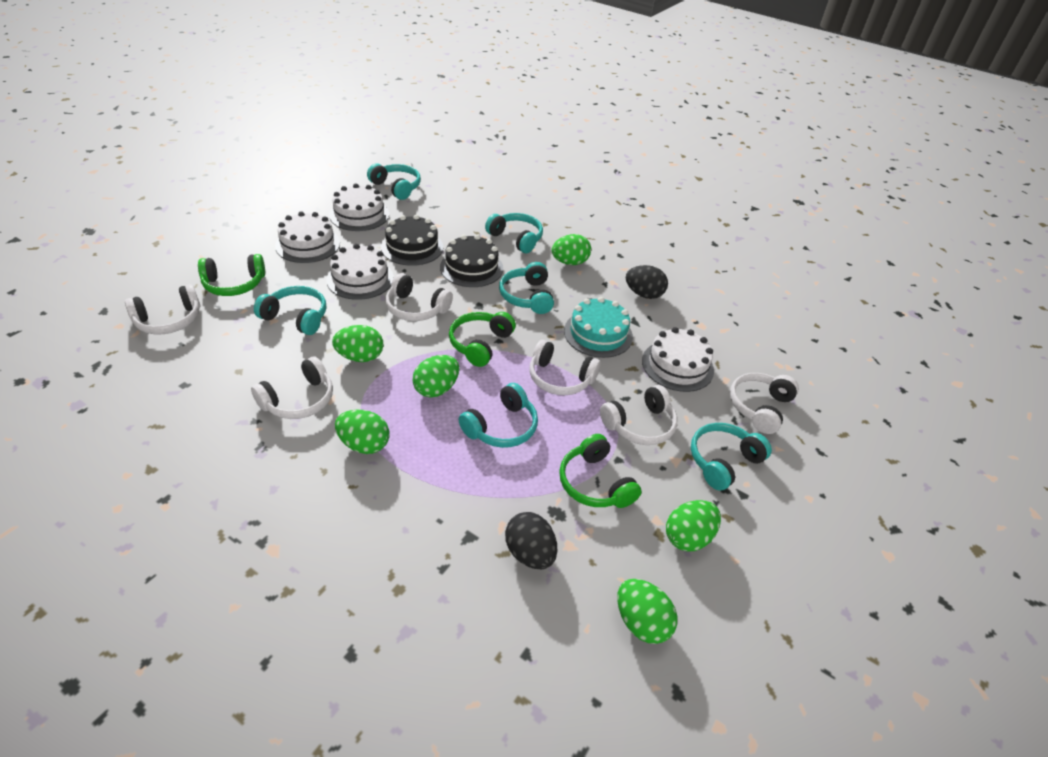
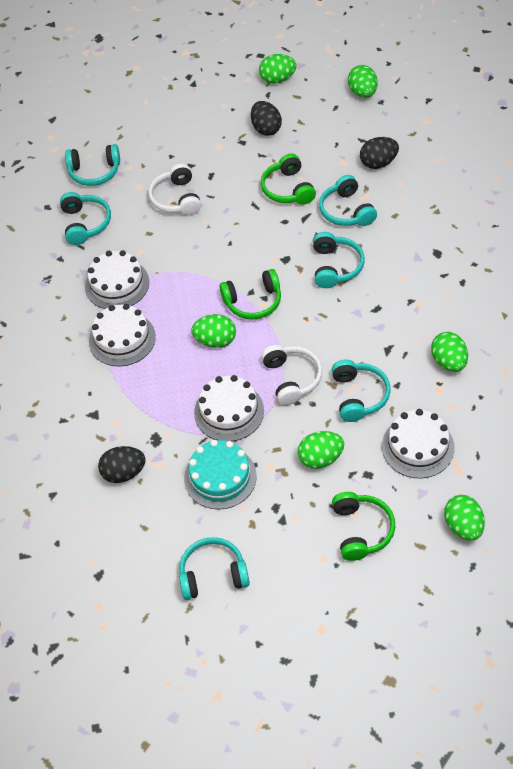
black cake: 2 -> 0
black egg: 2 -> 3
white headphones: 6 -> 2

